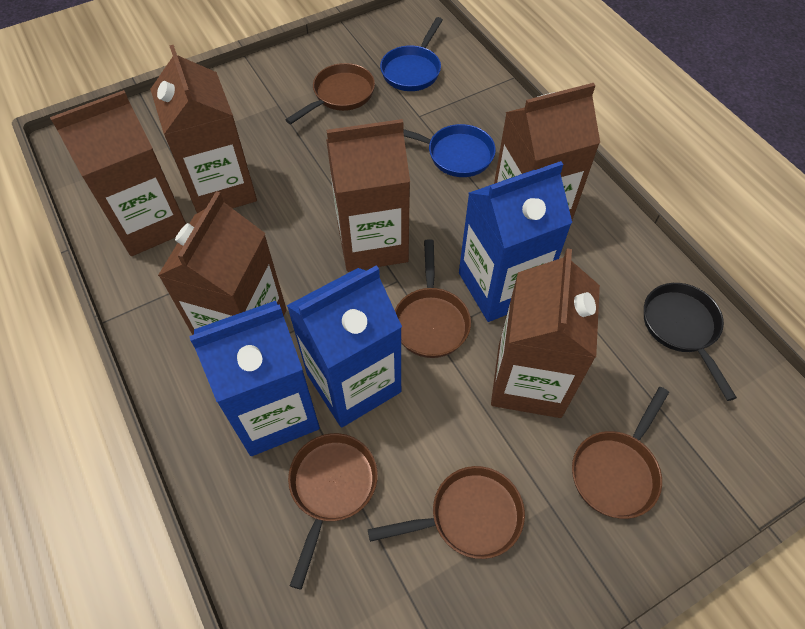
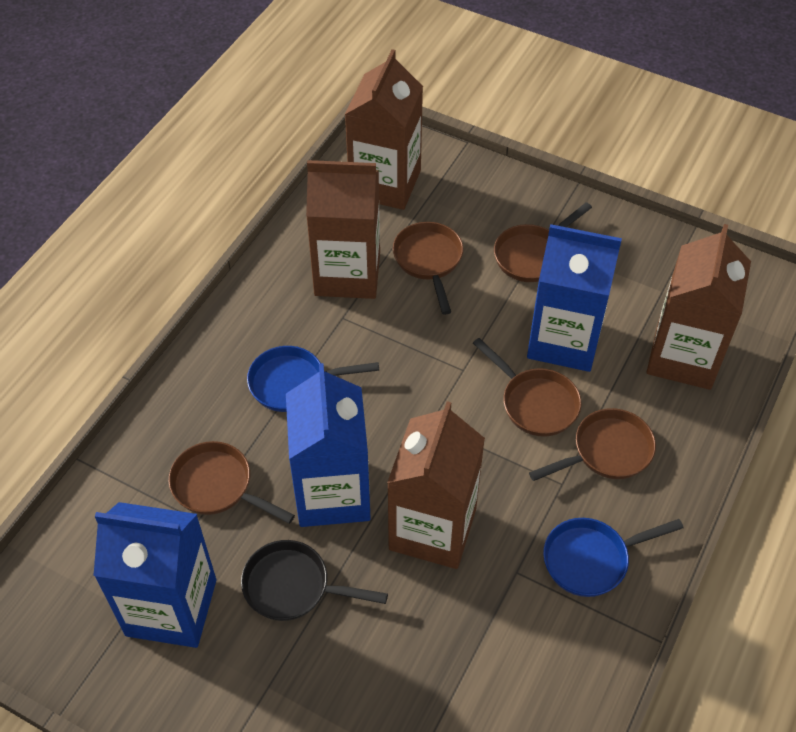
brown carton: 6 -> 4

